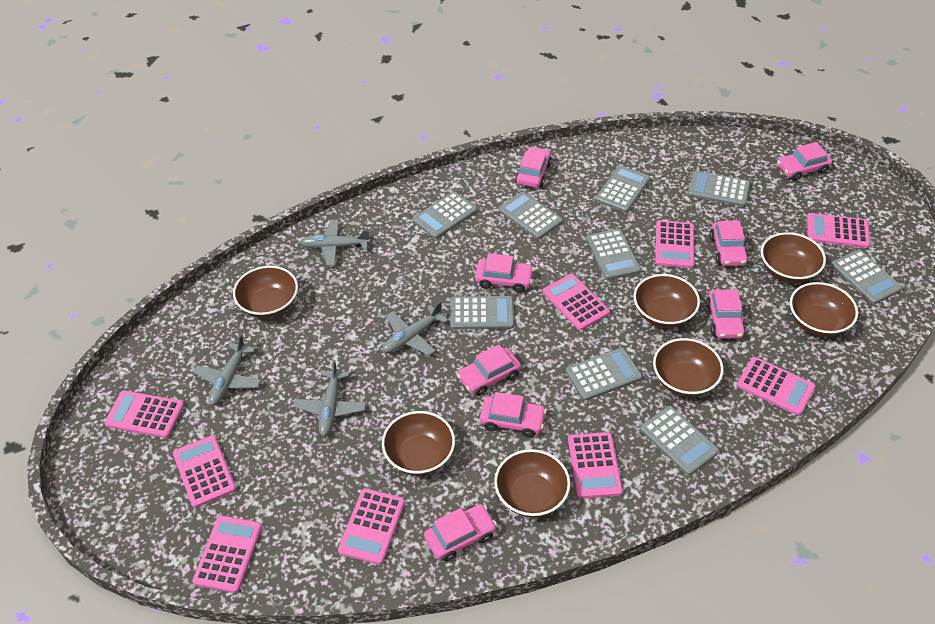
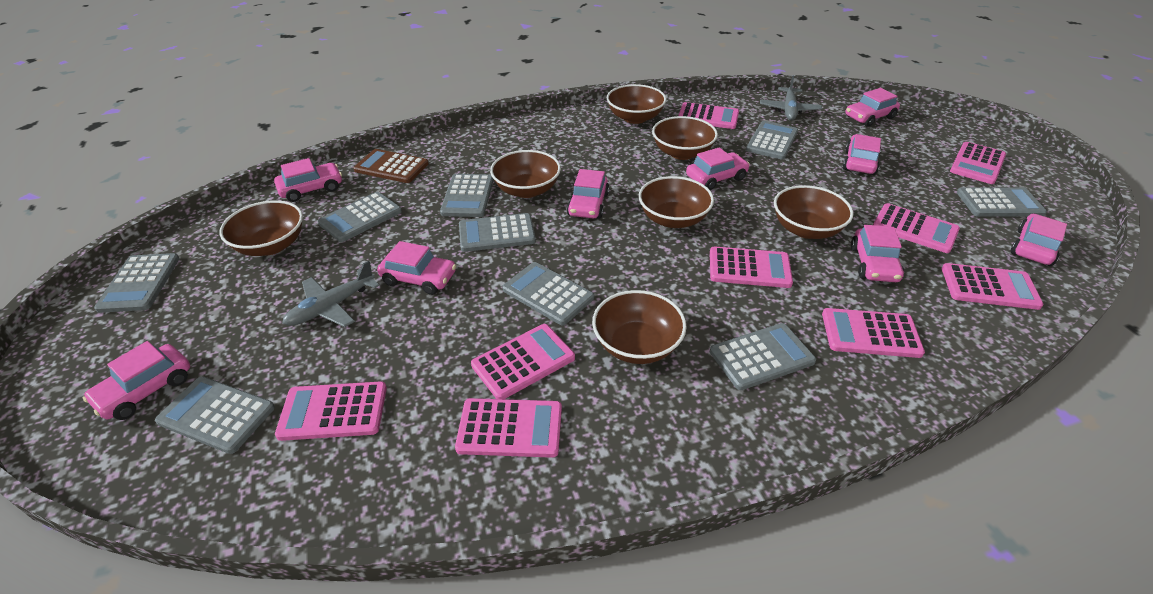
brown calculator: 0 -> 1
grey plane: 4 -> 2
pink car: 8 -> 9

